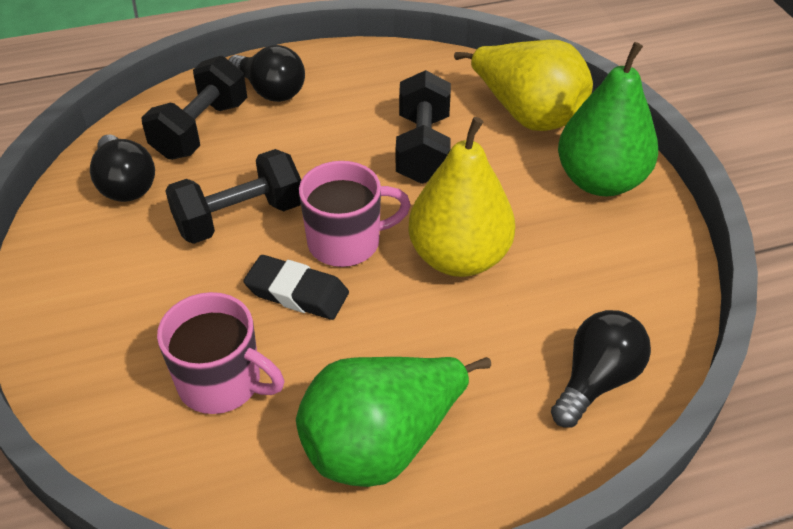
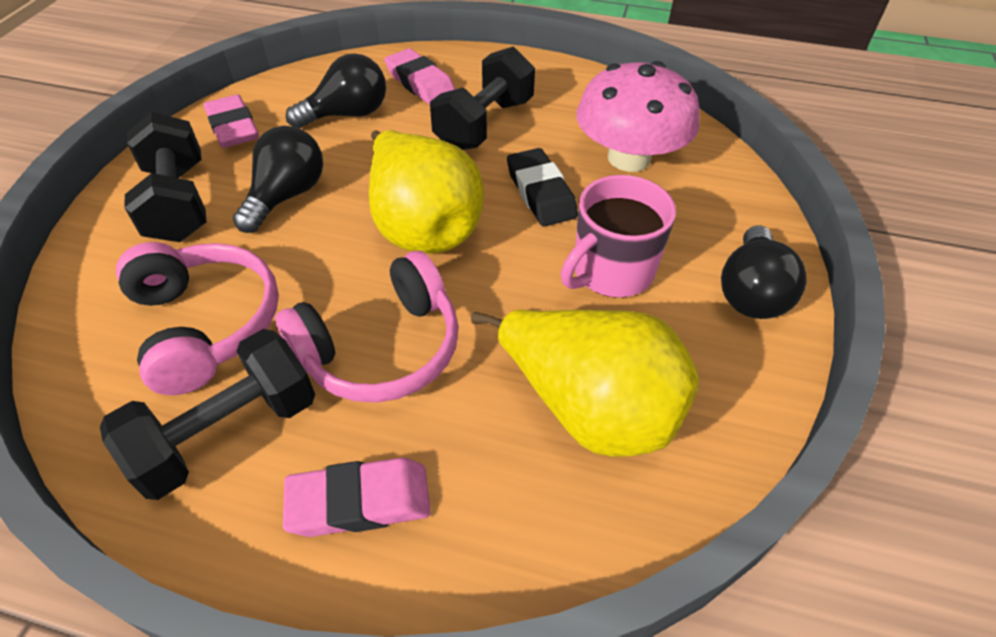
green pear: 2 -> 0
pink eraser: 0 -> 3
pink headphones: 0 -> 2
pink mug: 2 -> 1
pink mushroom: 0 -> 1

